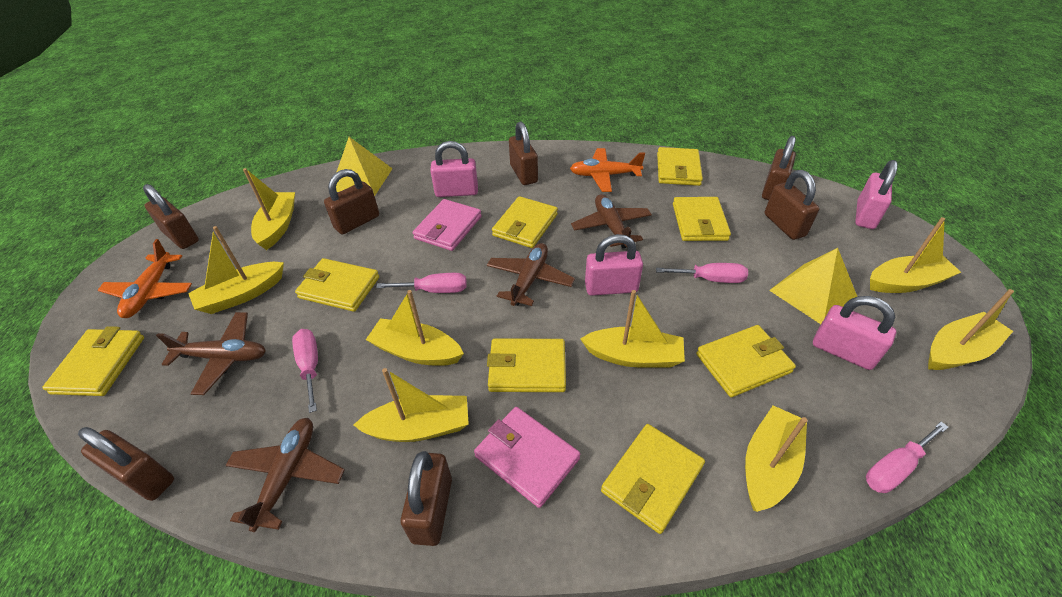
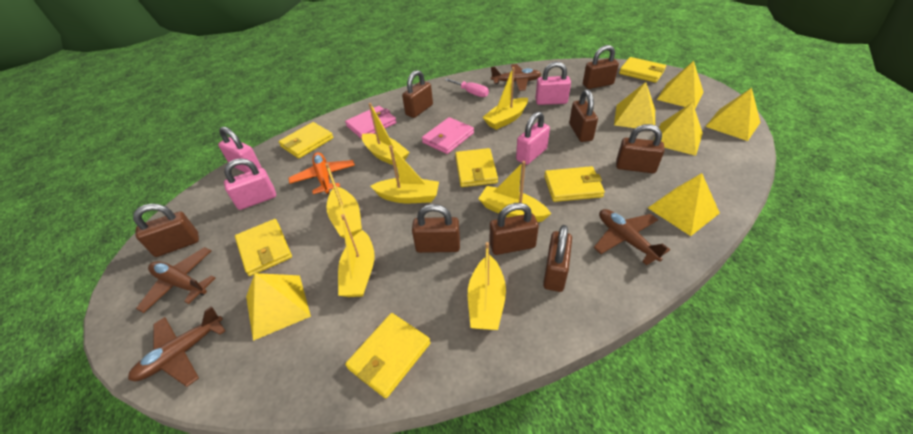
brown padlock: 7 -> 8
orange plane: 2 -> 1
pink screwdriver: 4 -> 1
yellow boat: 8 -> 7
yellow pyramid: 2 -> 6
yellow wallet: 8 -> 6

